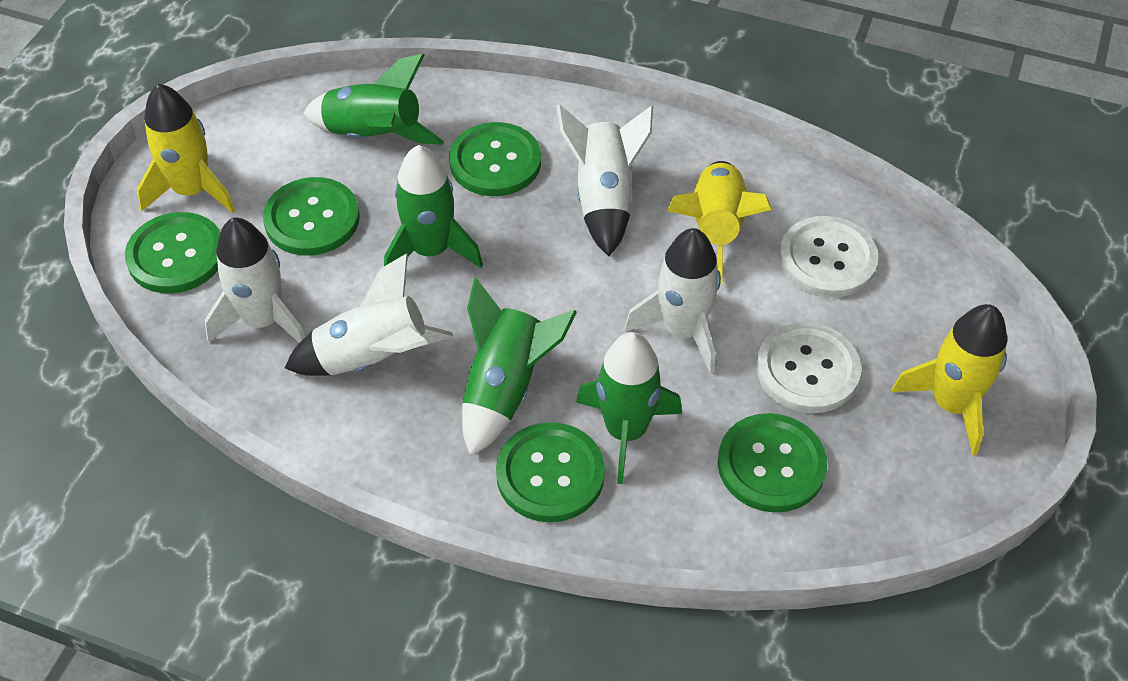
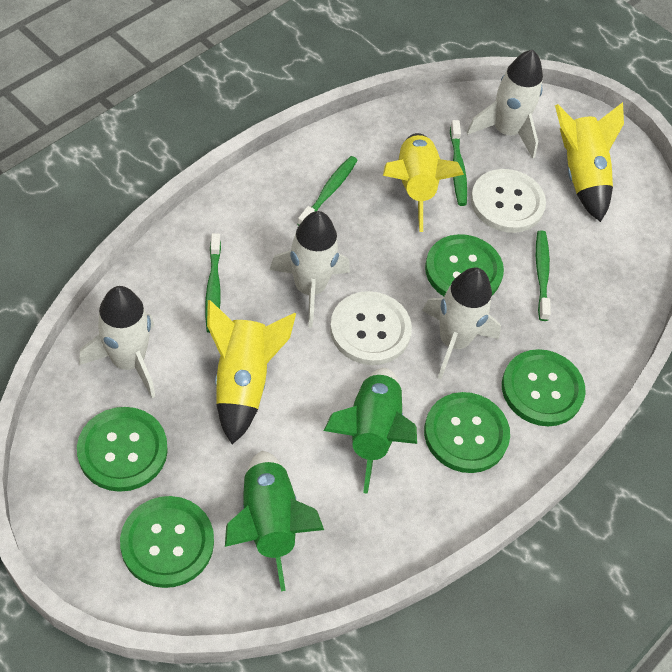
green rocket: 4 -> 2
green toothbrush: 0 -> 4

